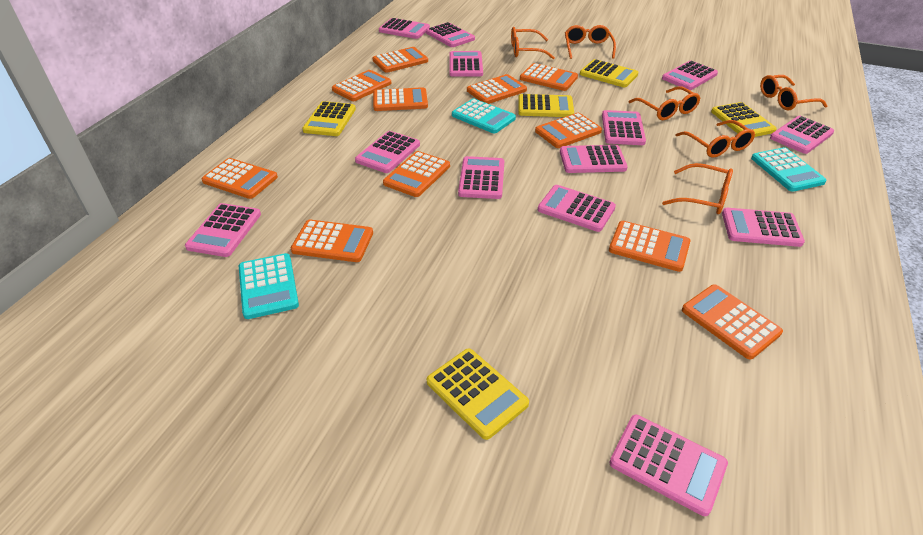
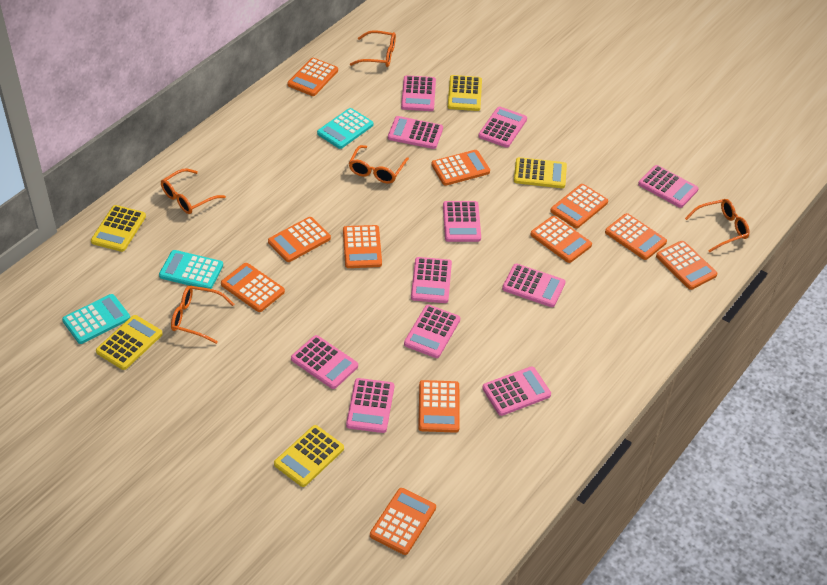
orange glasses: 6 -> 5
pink calculator: 13 -> 11

